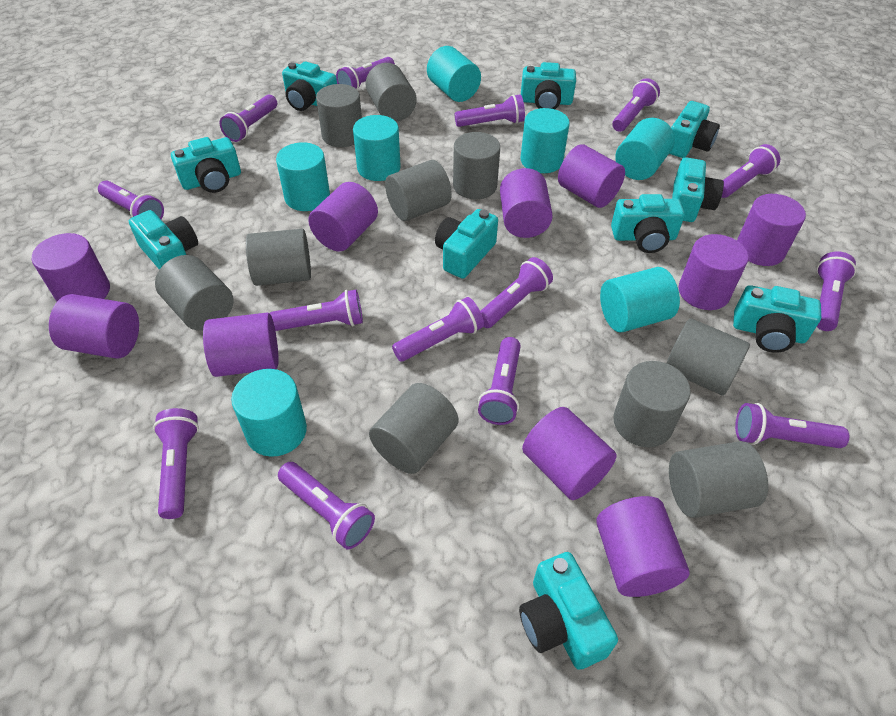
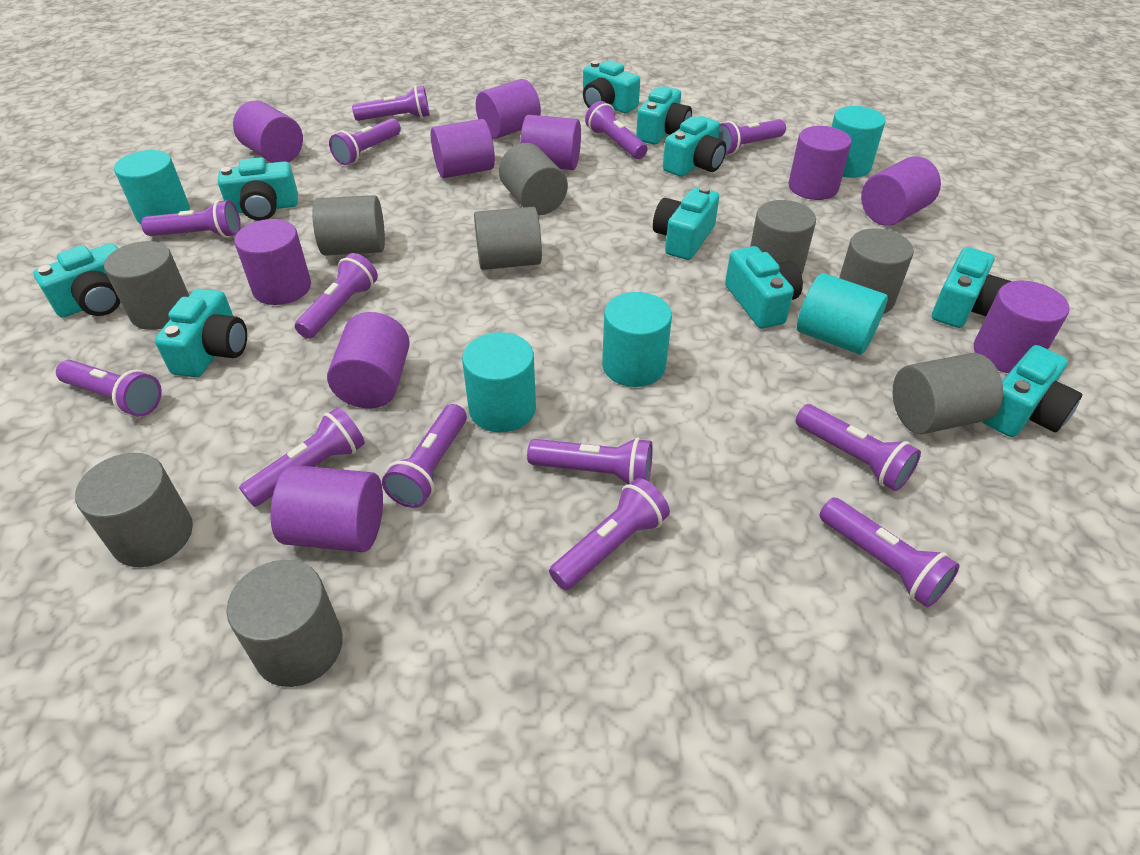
grey cylinder: 10 -> 9
purple flashlight: 14 -> 13
turquoise cylinder: 7 -> 5

